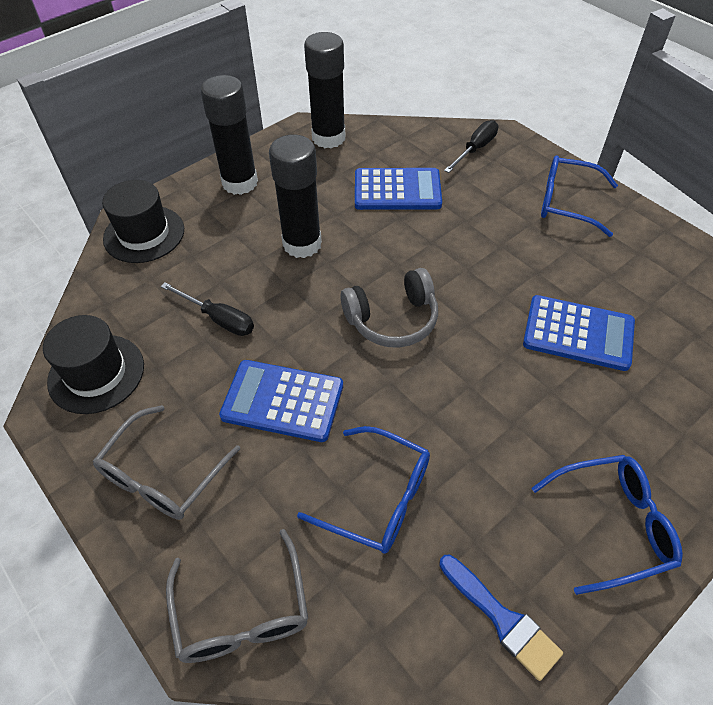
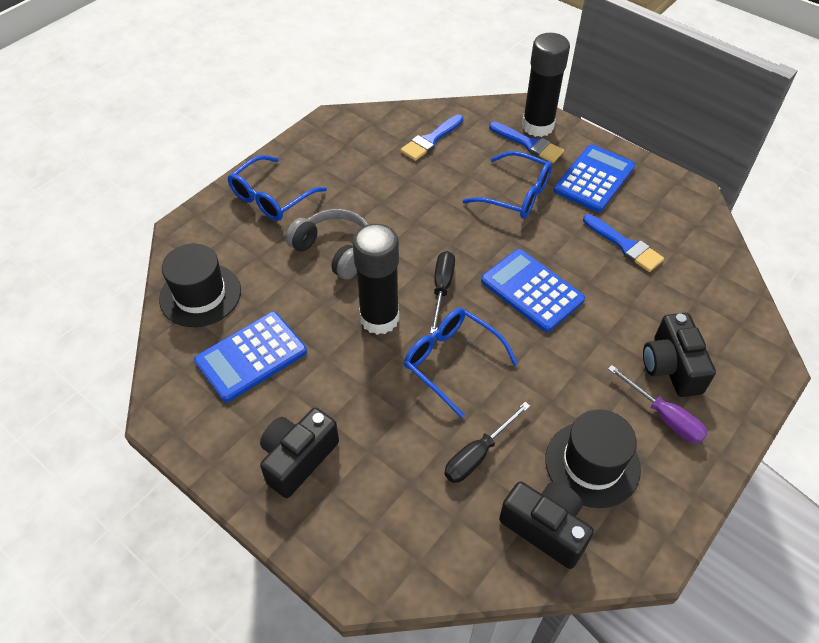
black camera: 0 -> 3
black glue stick: 3 -> 2
blue brush: 1 -> 3
grey glasses: 2 -> 0
purple screwdriver: 0 -> 1

